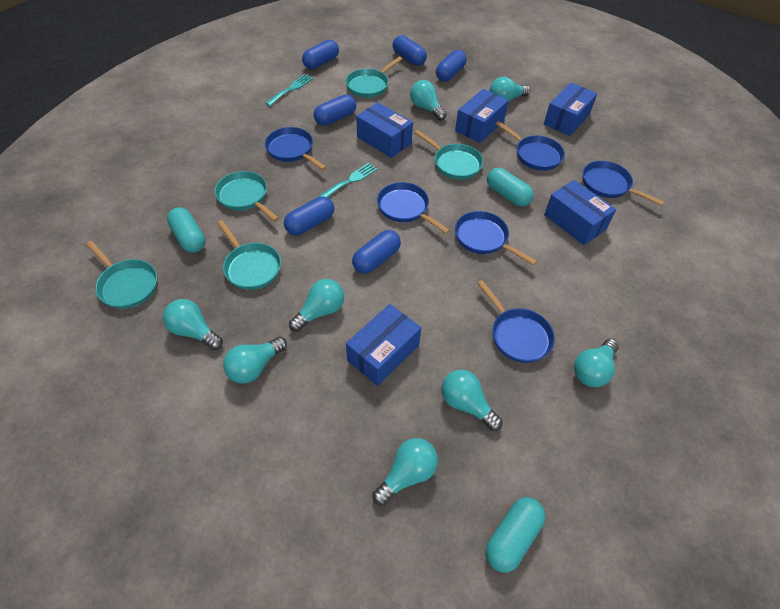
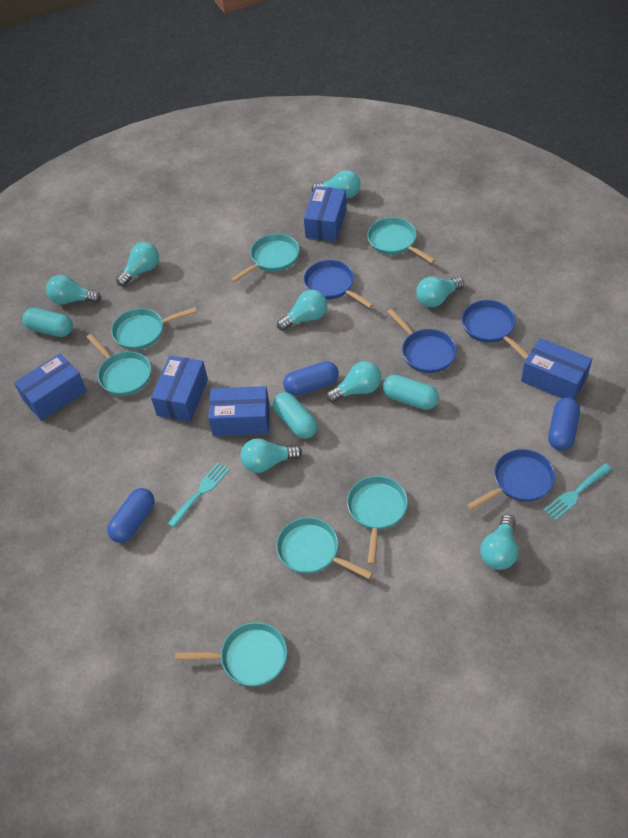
blue capsule: 6 -> 3
blue pan: 6 -> 4
turquoise pan: 5 -> 7

